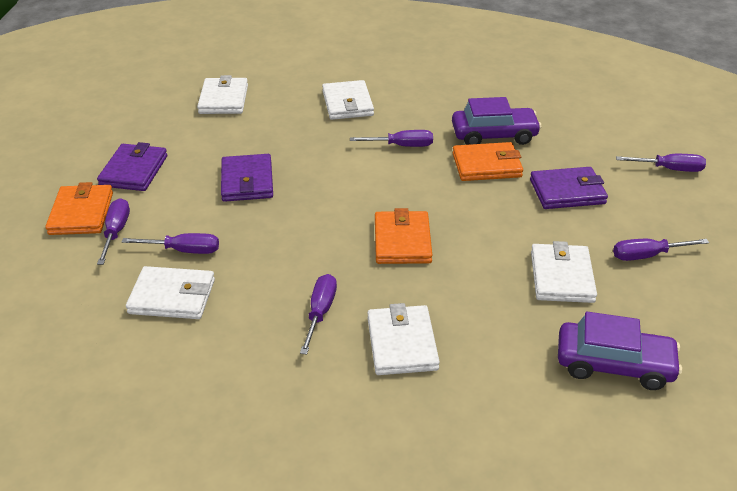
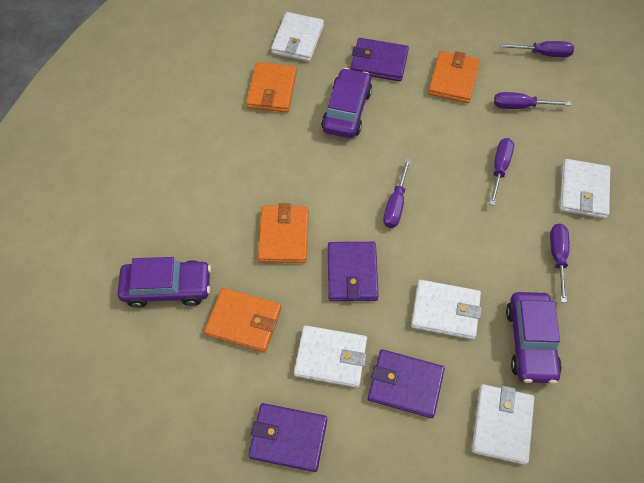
orange wallet: 3 -> 4
purple car: 2 -> 3
purple screwdriver: 6 -> 5
purple wallet: 3 -> 4

